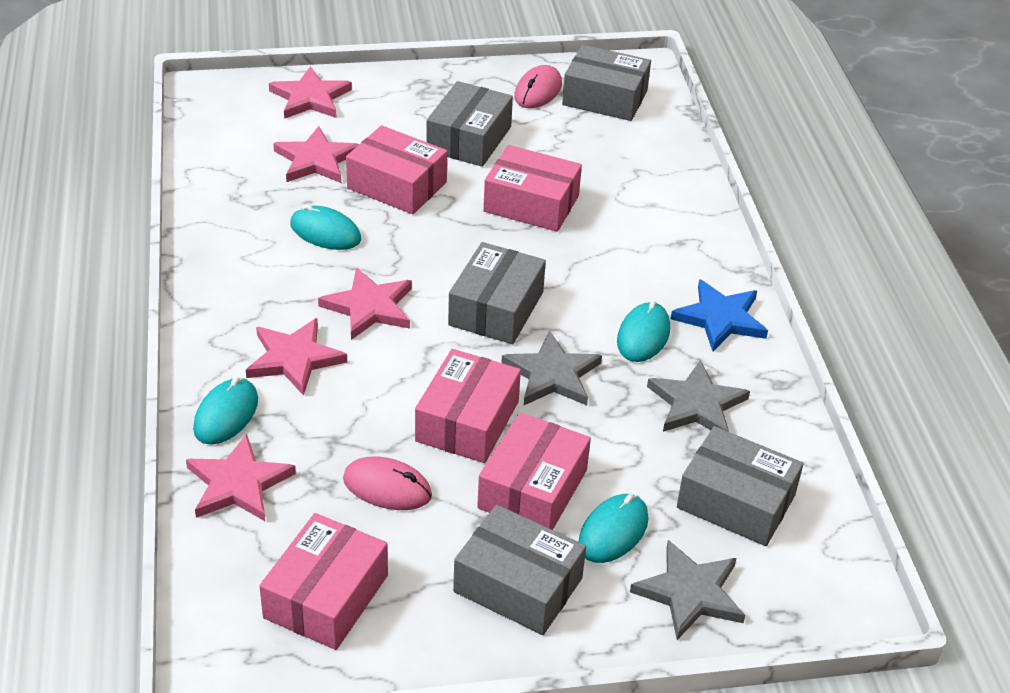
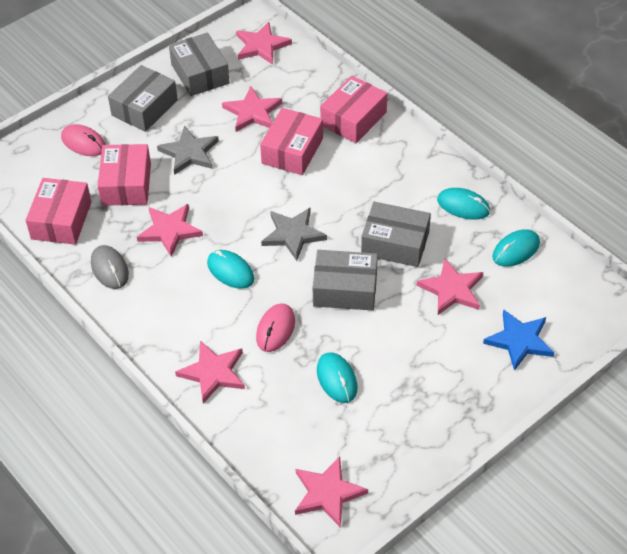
grey box: 5 -> 4
grey mouse: 0 -> 1
grey star: 3 -> 2
pink box: 5 -> 4
pink star: 5 -> 6

